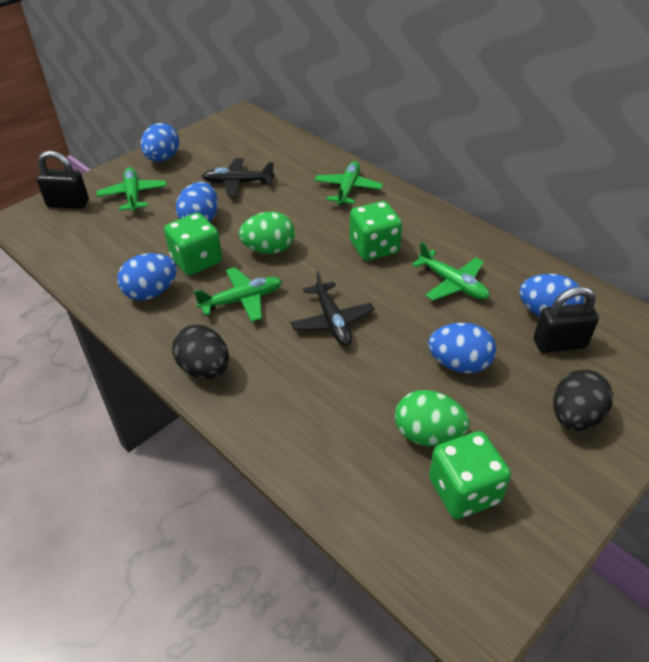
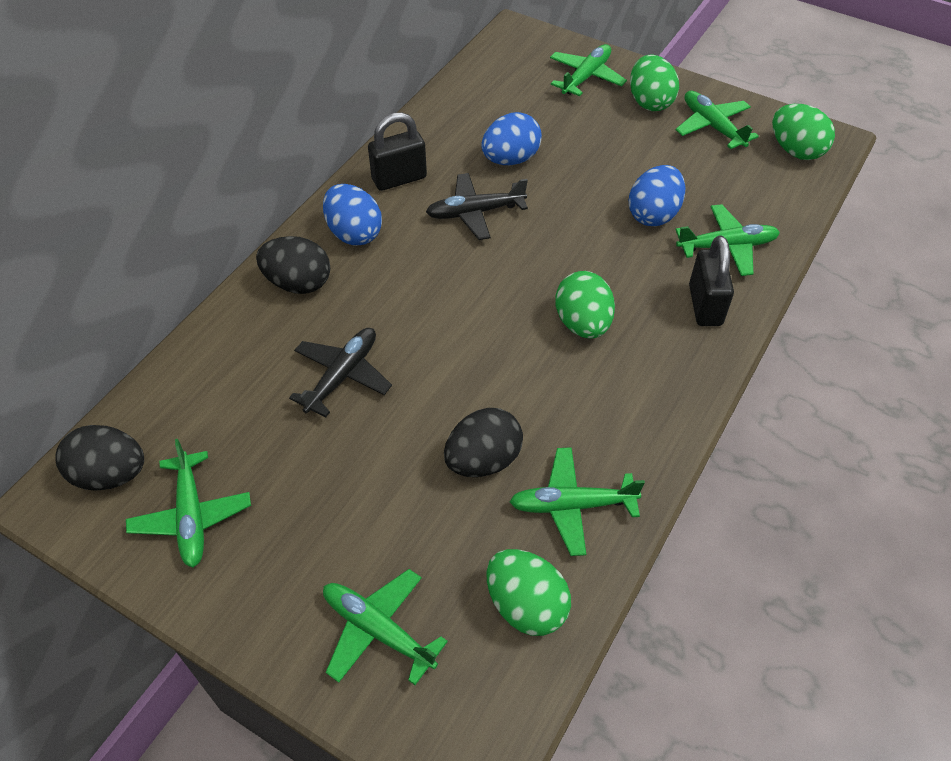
black egg: 2 -> 3
blue egg: 5 -> 3
green dice: 3 -> 0
green egg: 2 -> 4
green plane: 4 -> 6

